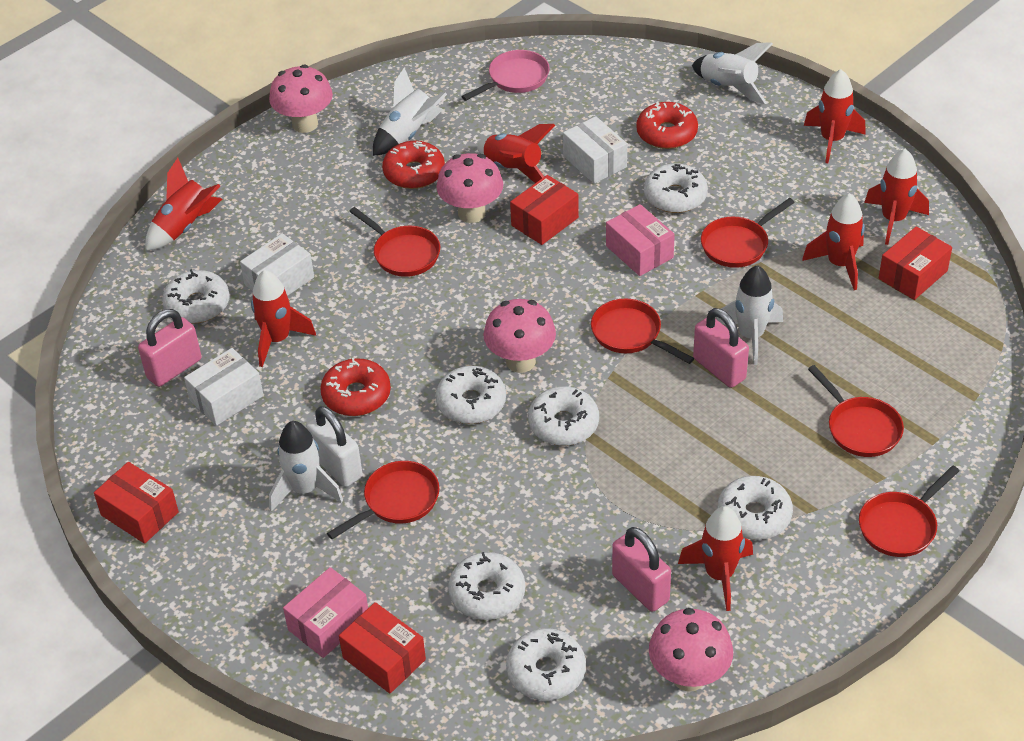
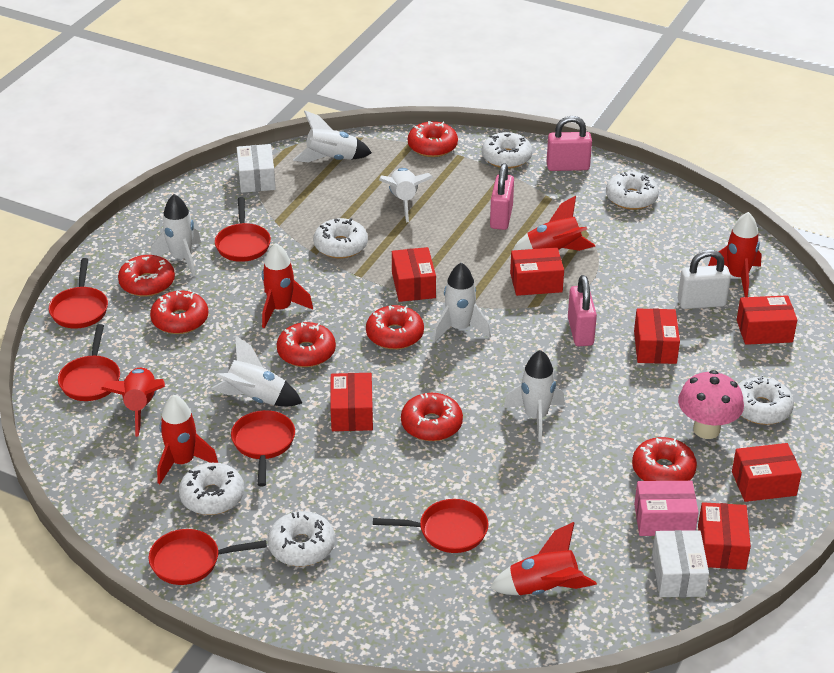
pink box: 2 -> 1
pink mushroom: 4 -> 1
pink pan: 1 -> 0
red box: 4 -> 7
red donut: 3 -> 7
red rocket: 7 -> 6
white box: 3 -> 2
white donut: 7 -> 6
white rocket: 4 -> 6

